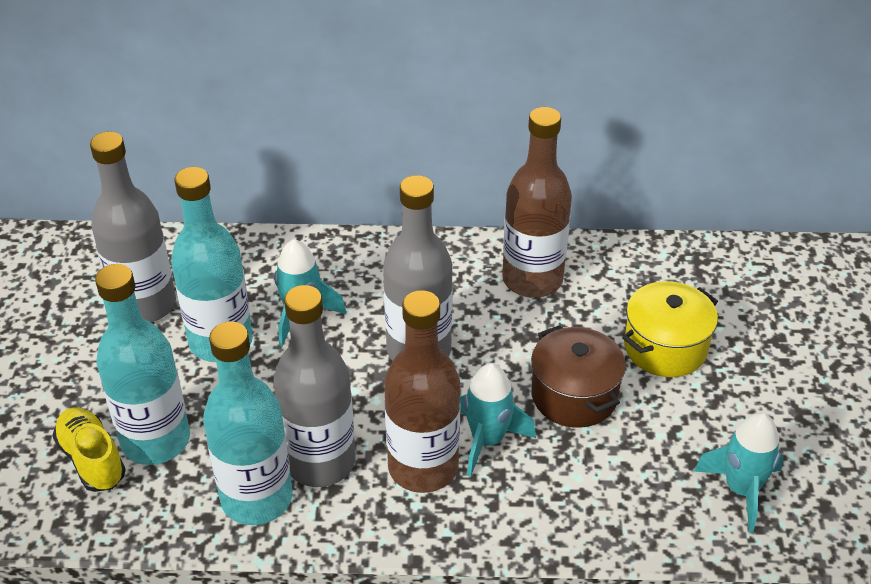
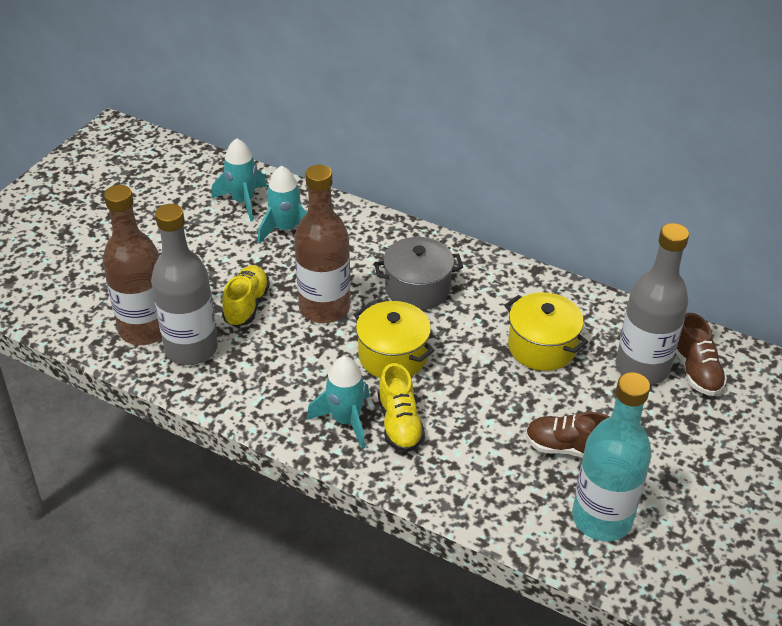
brown pot: 1 -> 0
brown shoe: 0 -> 2
grey bottle: 3 -> 2
grey pot: 0 -> 1
turquoise bottle: 3 -> 1
yellow pot: 1 -> 2
yellow shoe: 1 -> 2

